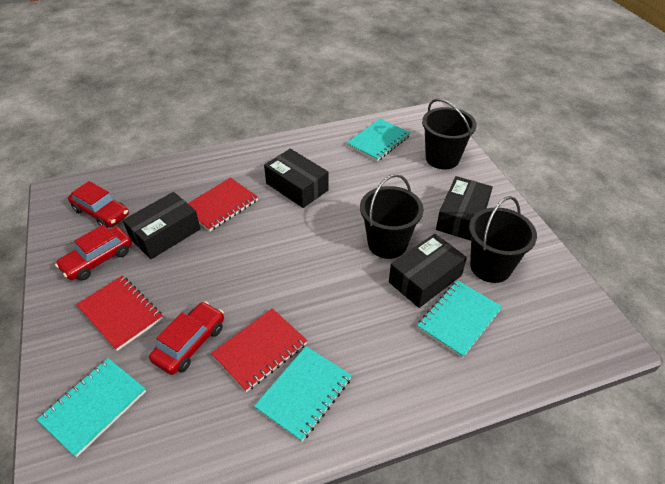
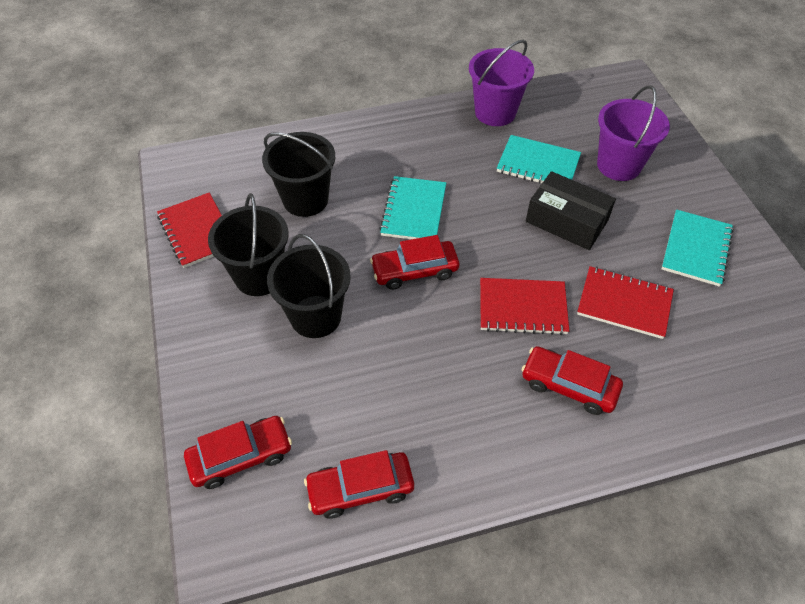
black box: 4 -> 1
purple bucket: 0 -> 2
red car: 3 -> 4
turquoise notebook: 4 -> 3

